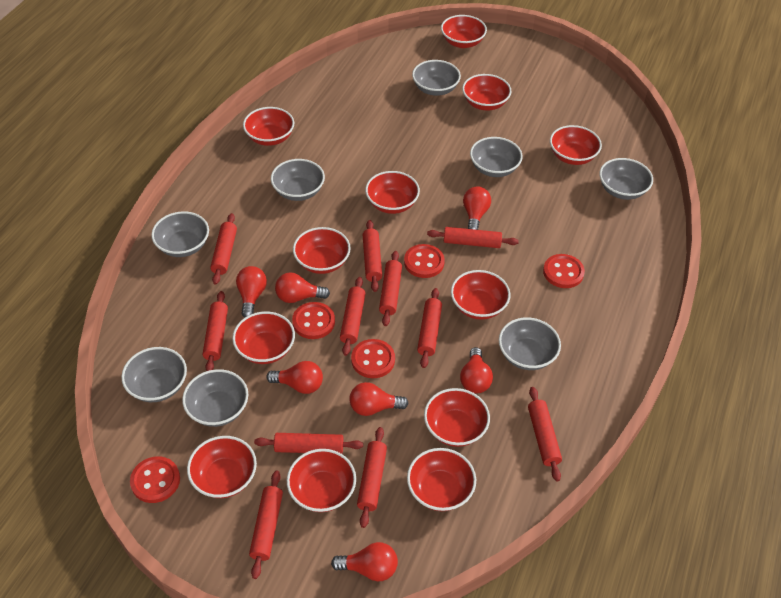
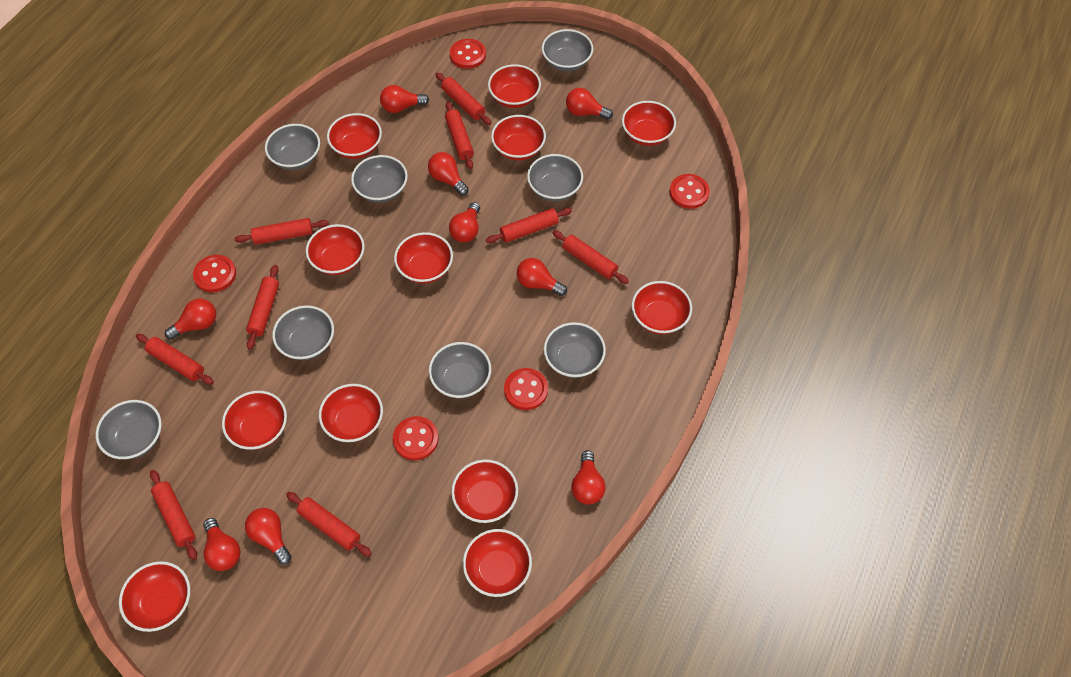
red light bulb: 7 -> 9
red rolling pin: 11 -> 9

